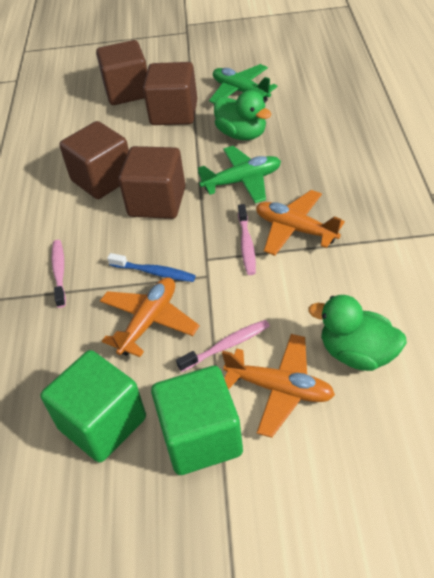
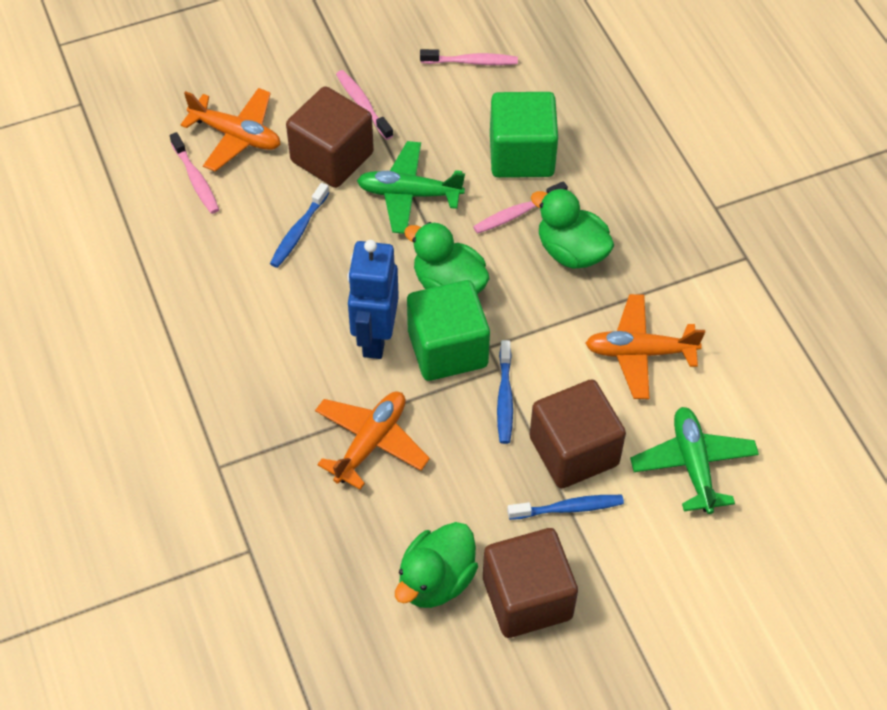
blue robot: 0 -> 1
blue toothbrush: 1 -> 3
brown cube: 4 -> 3
green duck: 2 -> 3
pink toothbrush: 3 -> 4

